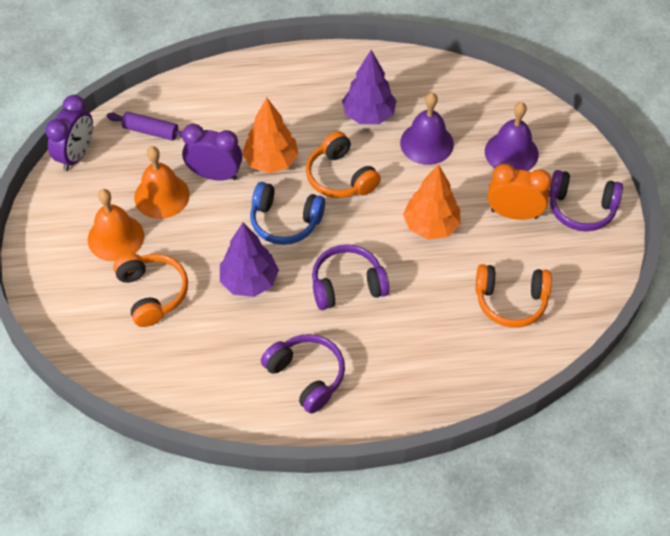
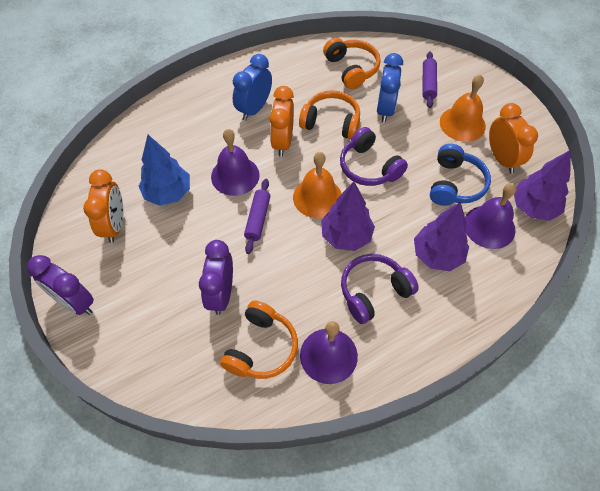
blue clock: 0 -> 2
blue tree: 0 -> 1
orange clock: 1 -> 3
orange tree: 2 -> 0
purple bell: 2 -> 3
purple headphones: 3 -> 2
purple rolling pin: 1 -> 2
purple tree: 2 -> 3

